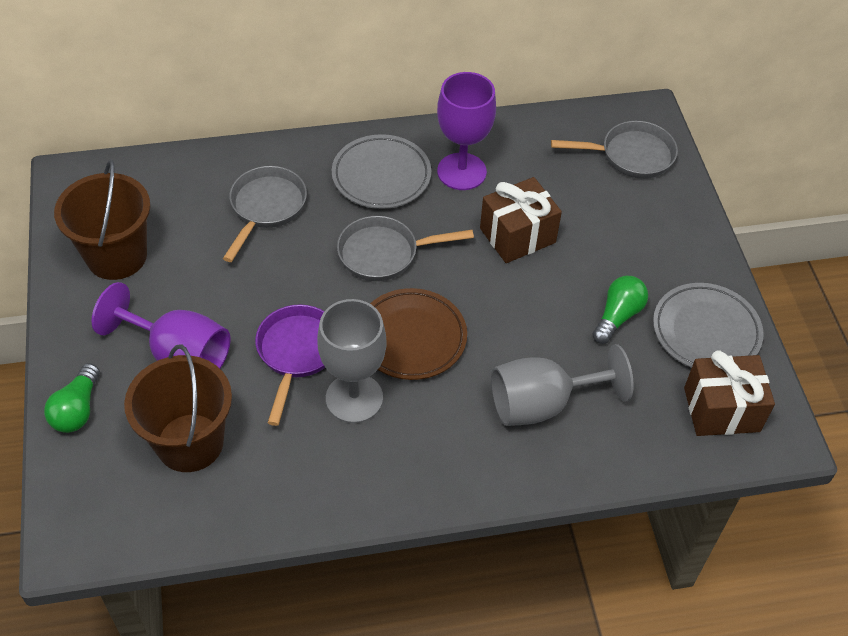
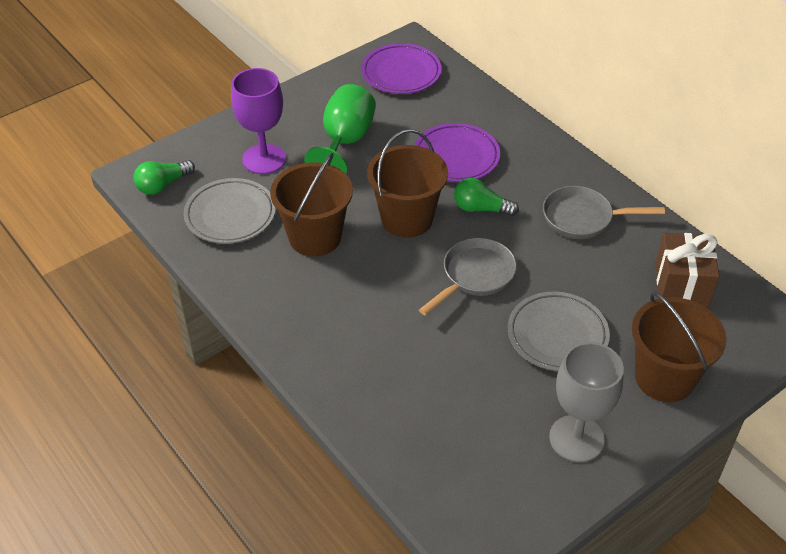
brown bucket: 2 -> 3
brown gift: 2 -> 1
brown plate: 1 -> 0
green goblet: 0 -> 1
grey goblet: 2 -> 1
grey pan: 3 -> 2
purple goblet: 2 -> 1
purple pan: 1 -> 0
purple plate: 0 -> 2

